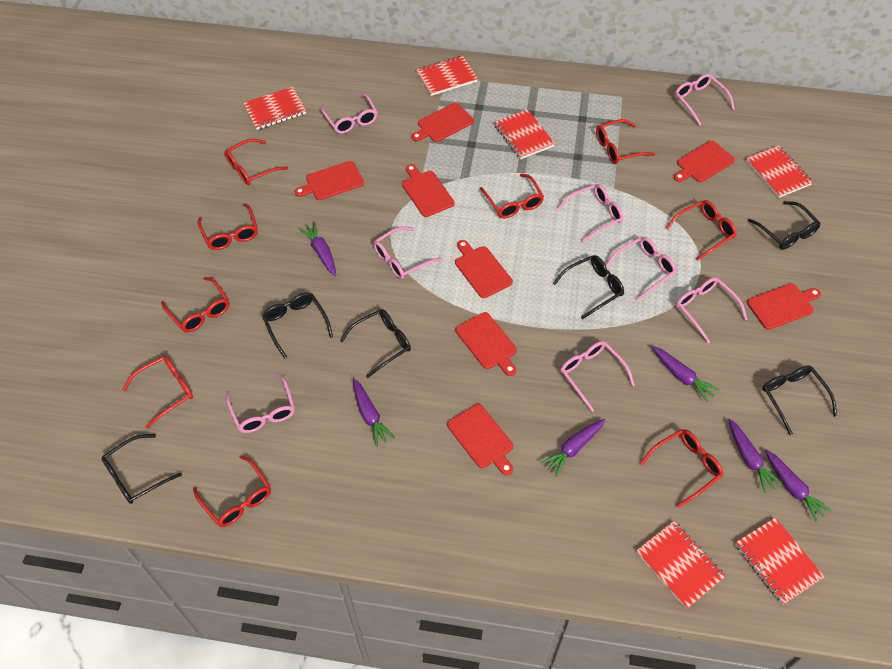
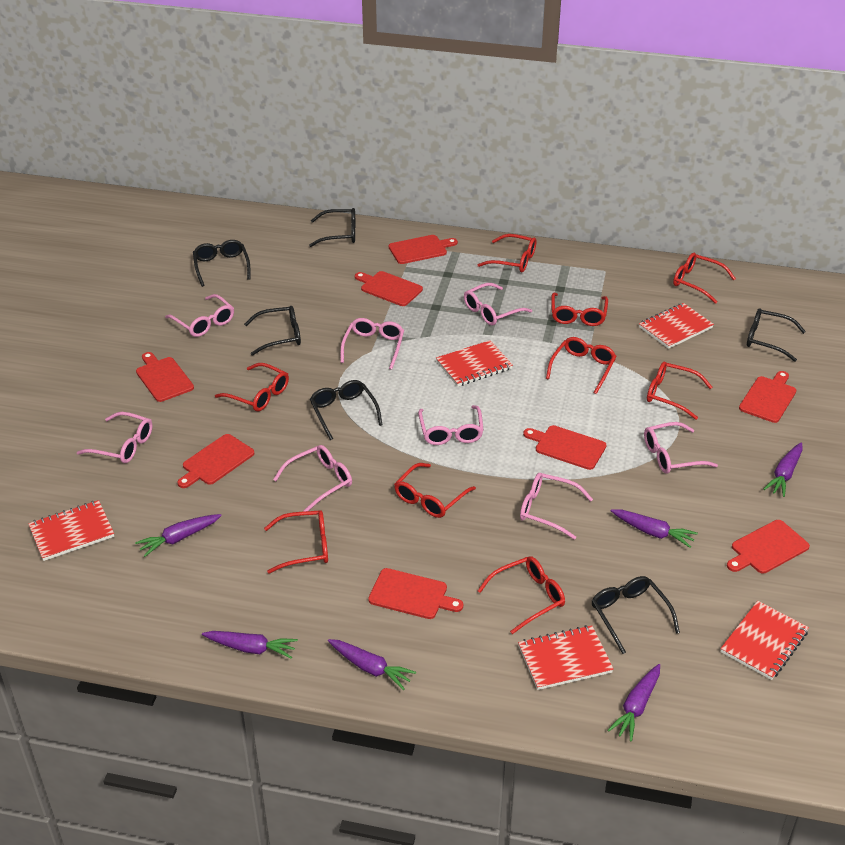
red notebook: 6 -> 5

